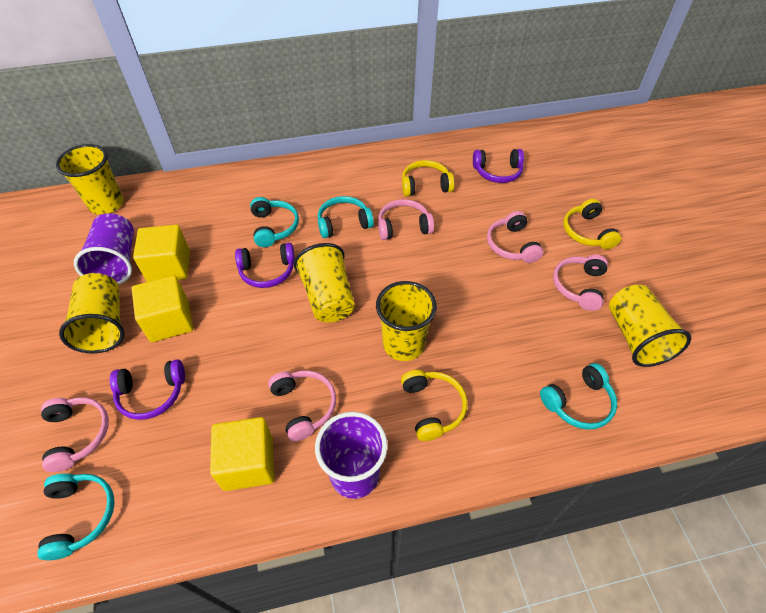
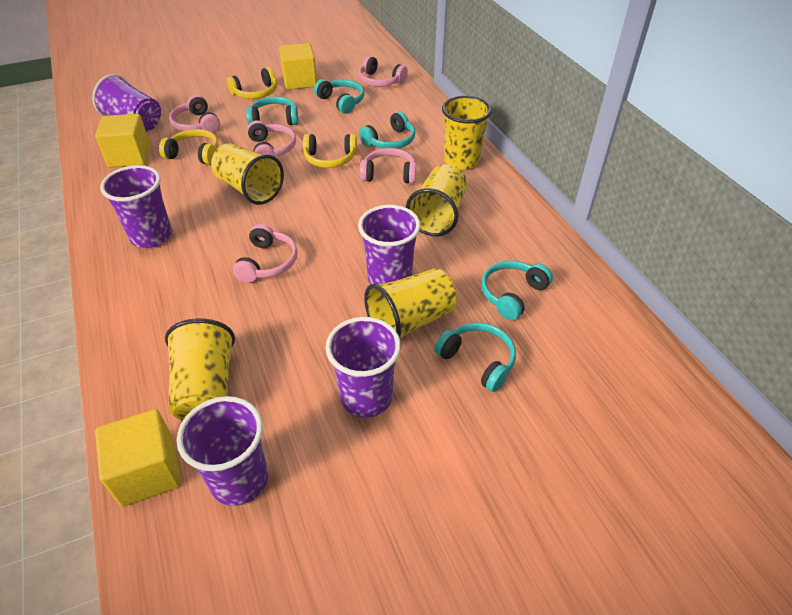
purple cup: 2 -> 5
purple headphones: 3 -> 0
turquoise headphones: 4 -> 5

